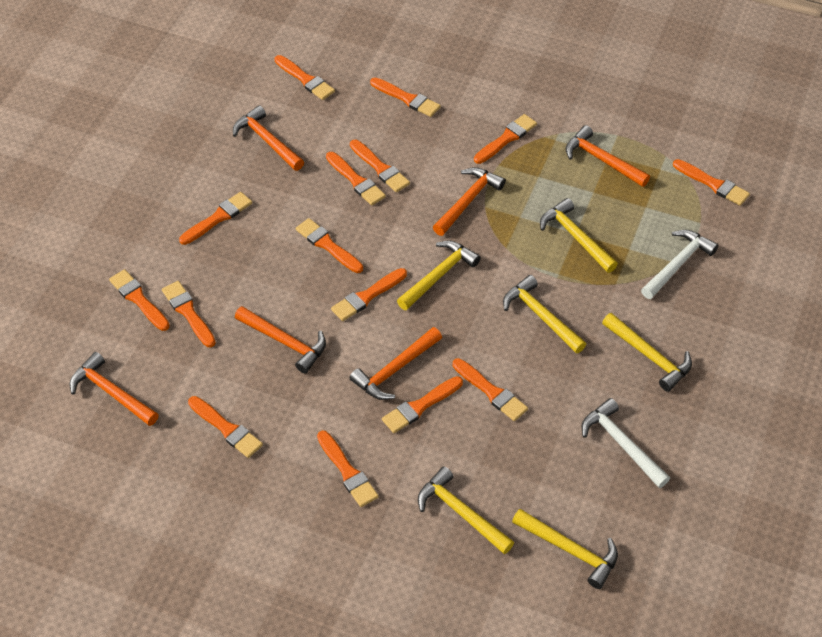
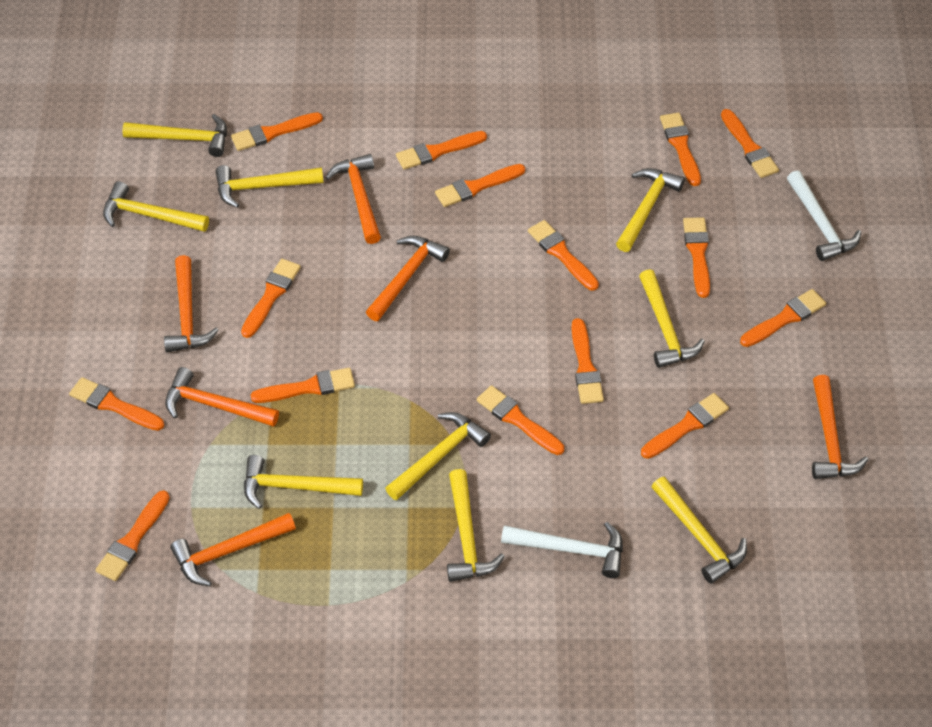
yellow hammer: 6 -> 9

